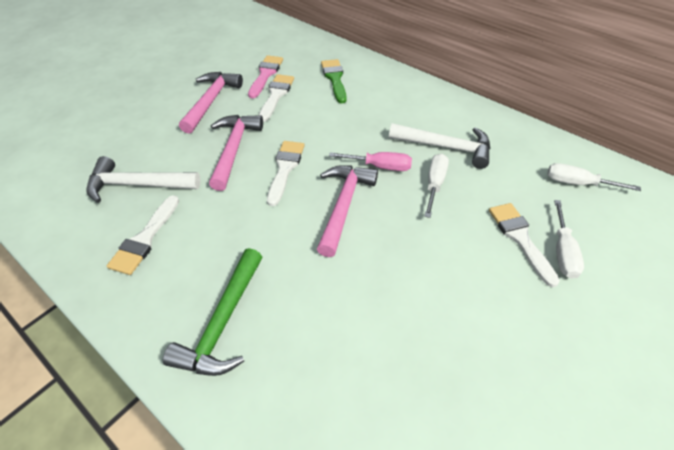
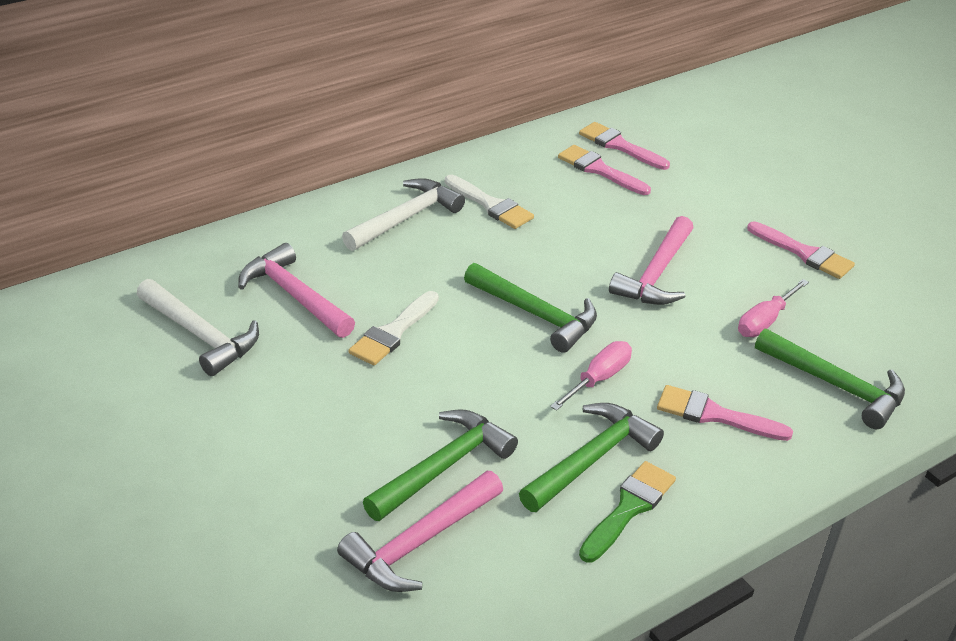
green hammer: 1 -> 4
pink brush: 1 -> 4
pink screwdriver: 1 -> 2
white brush: 4 -> 2
white screwdriver: 3 -> 0

